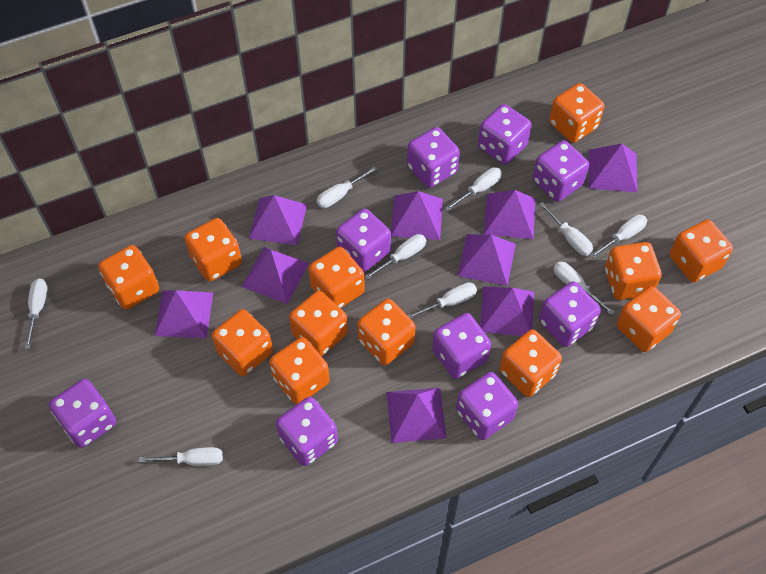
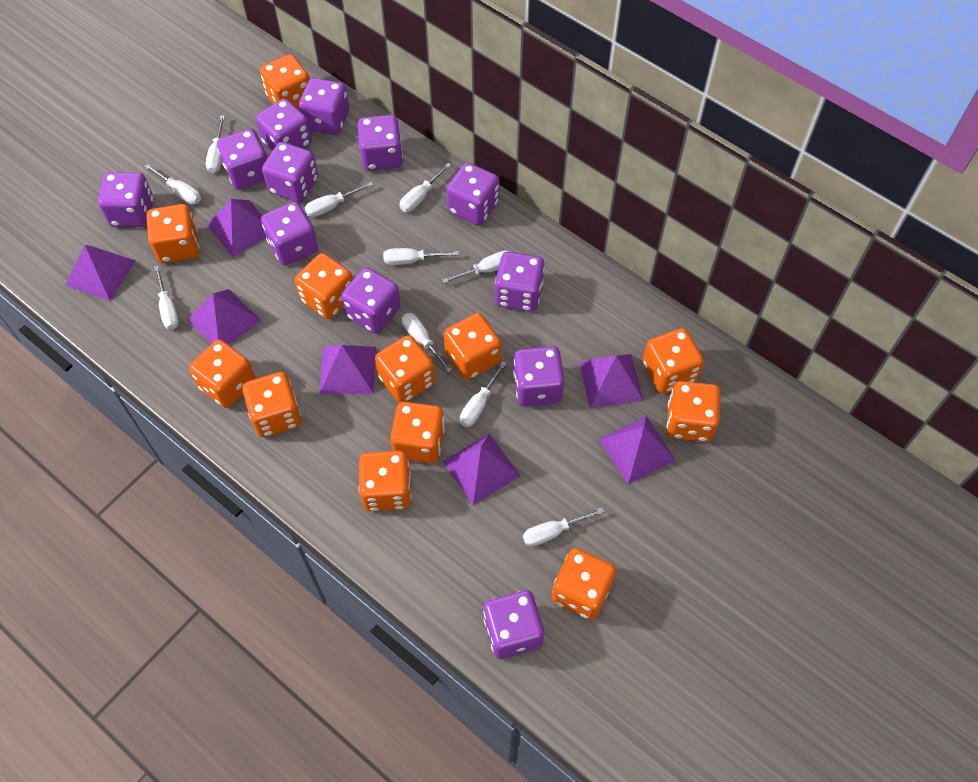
purple dice: 9 -> 12
purple pyramid: 9 -> 7
white screwdriver: 9 -> 10

